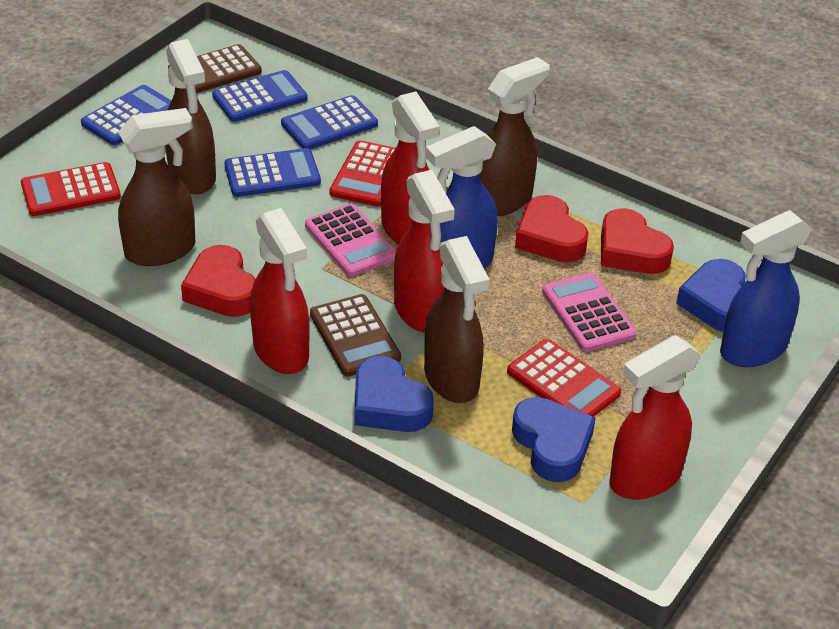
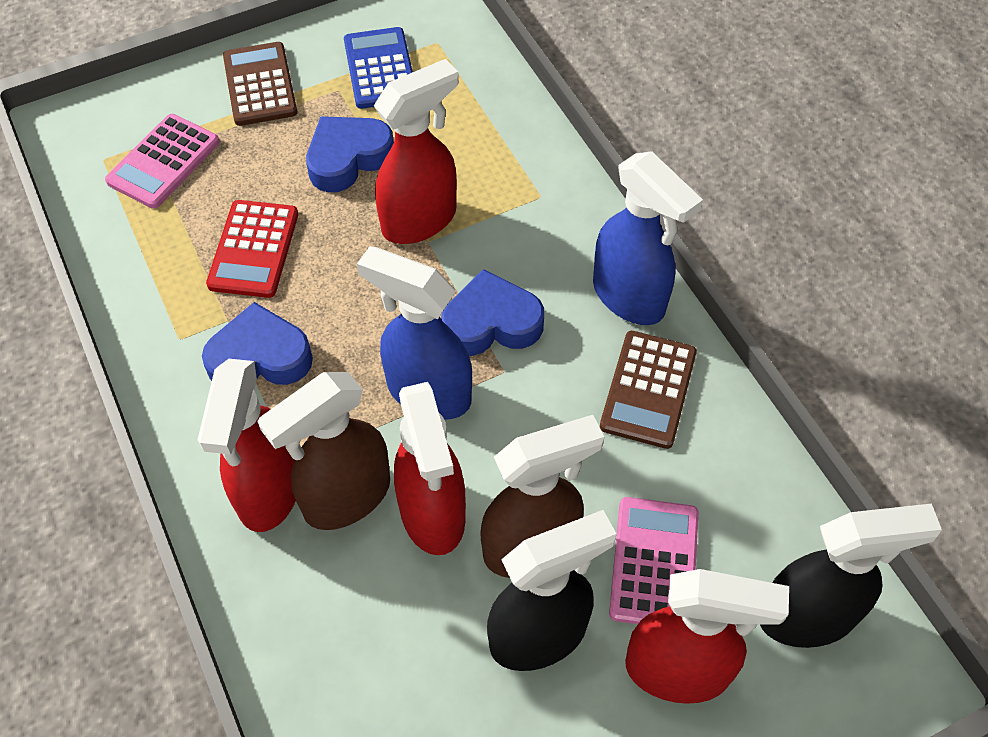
black spray bottle: 0 -> 2
blue calculator: 4 -> 1
brown spray bottle: 4 -> 2
red calculator: 3 -> 1
red heart: 3 -> 0

